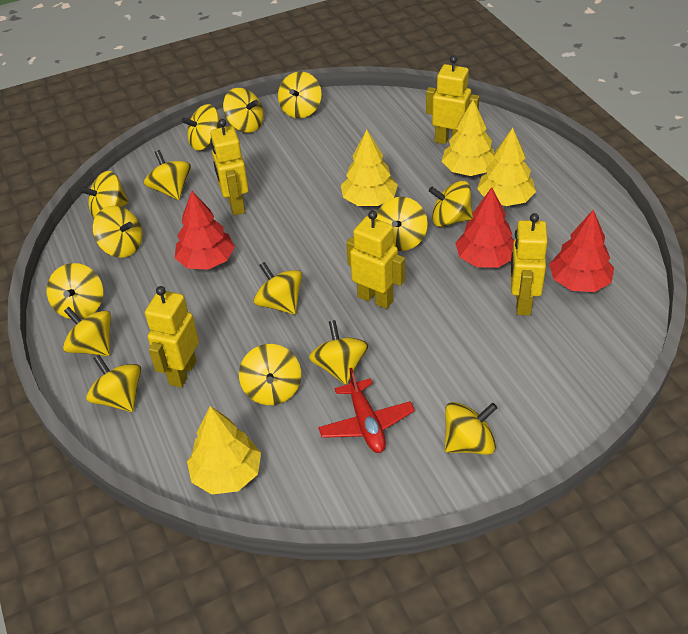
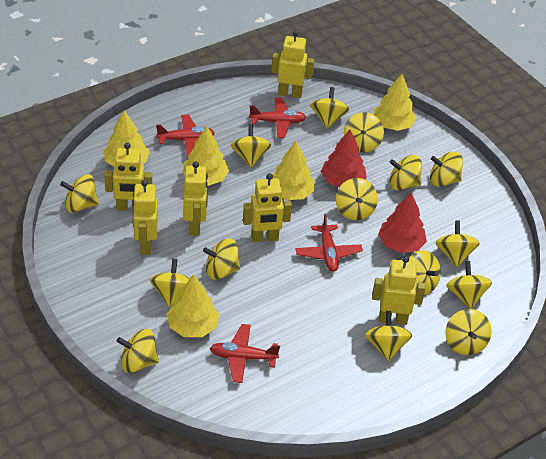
red plane: 1 -> 4
red tree: 3 -> 2
yellow robot: 5 -> 6
yellow tree: 4 -> 5

